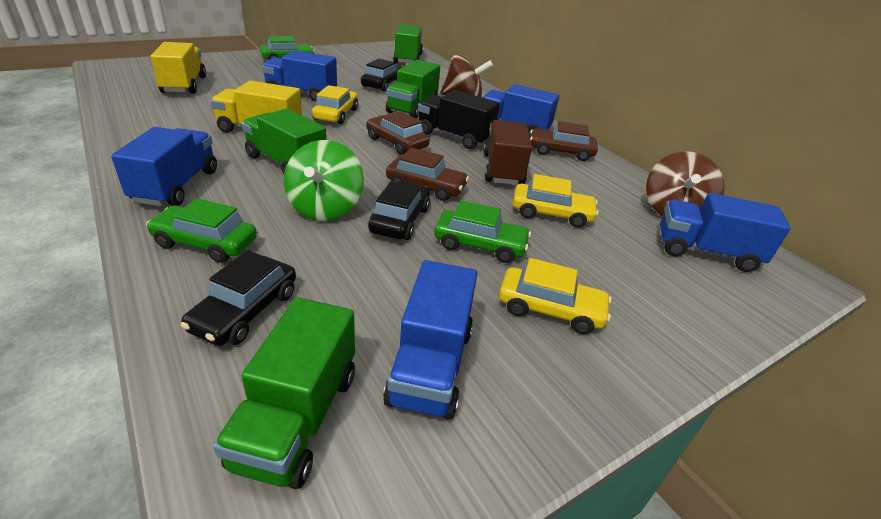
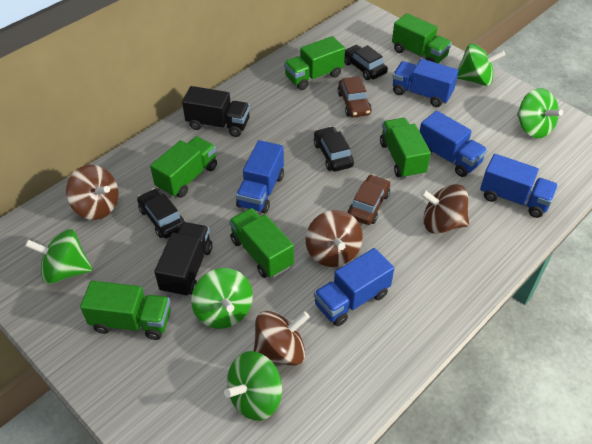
black truck: 1 -> 2
brown car: 3 -> 2
brown spinning top: 2 -> 4
brown truck: 1 -> 0
green car: 3 -> 0
green spinning top: 1 -> 5
green truck: 4 -> 6
yellow car: 3 -> 0
yellow truck: 2 -> 0

